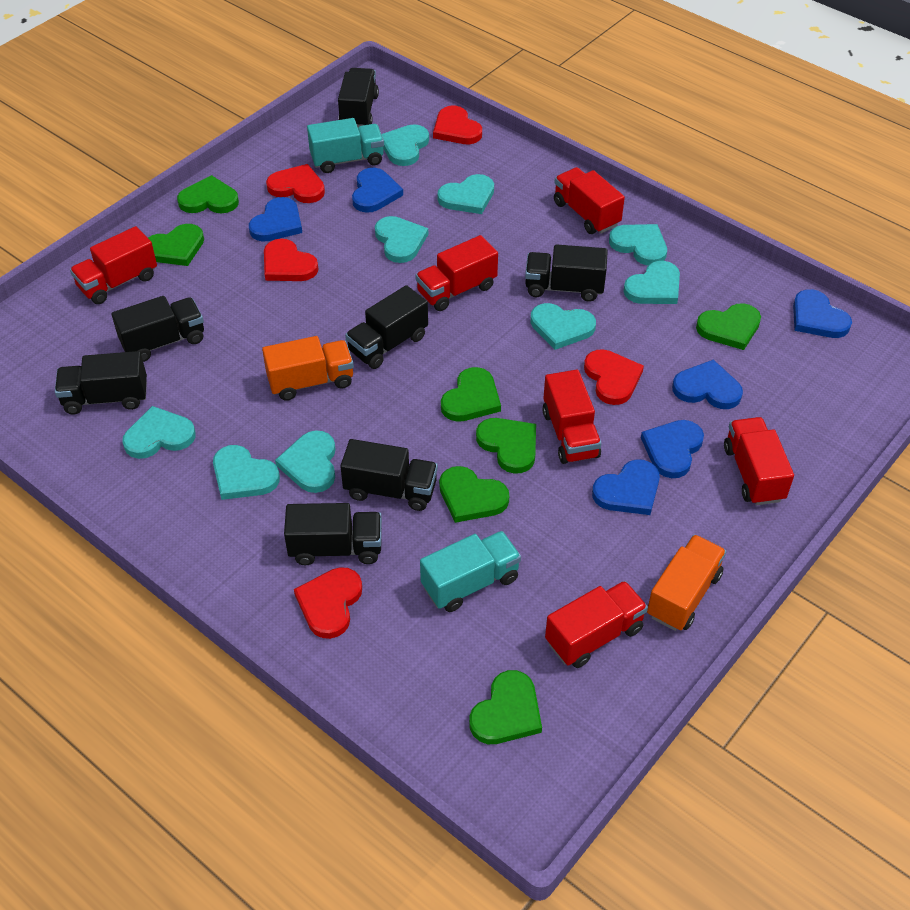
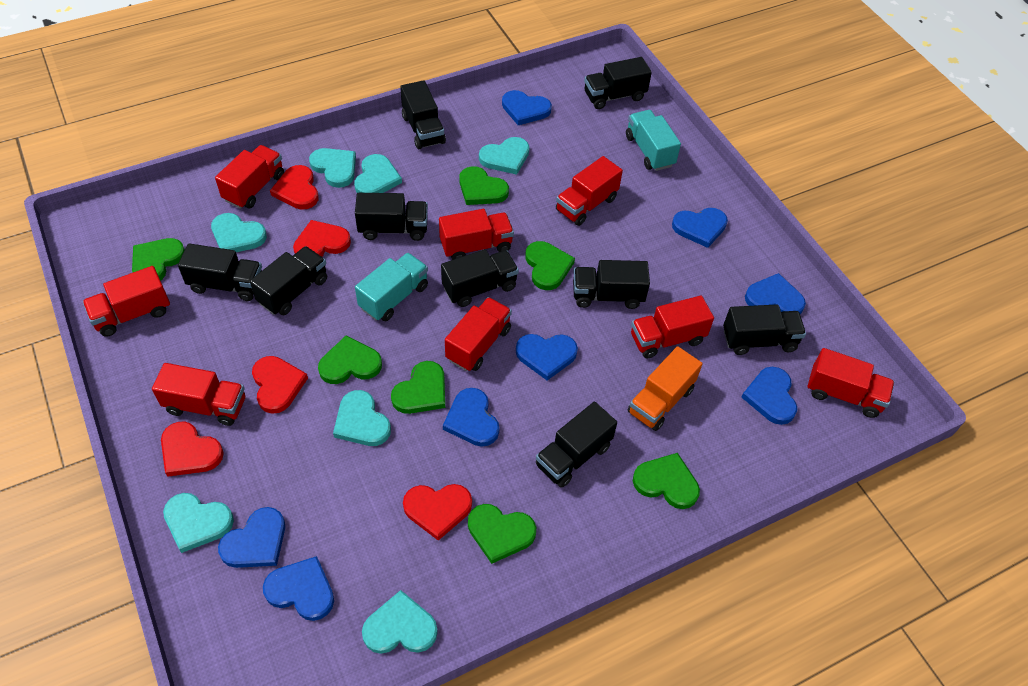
black truck: 7 -> 9
blue heart: 6 -> 8
orange truck: 2 -> 1
red truck: 6 -> 8
turquoise heart: 9 -> 7

